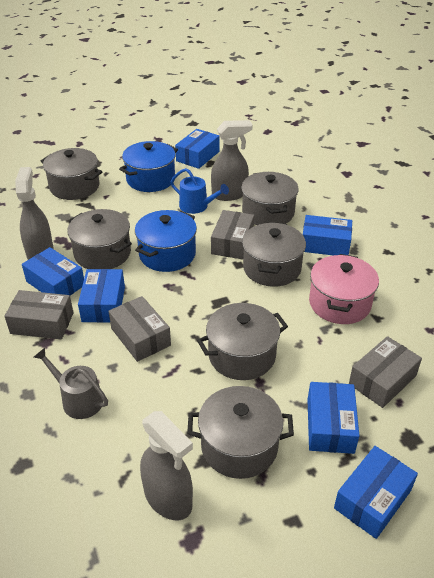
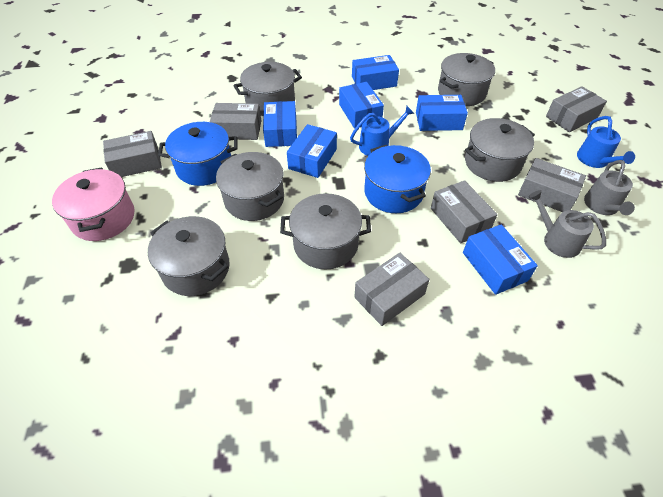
blue watering can: 1 -> 2
grey box: 4 -> 6
grey spray bottle: 3 -> 0
grey watering can: 1 -> 2

